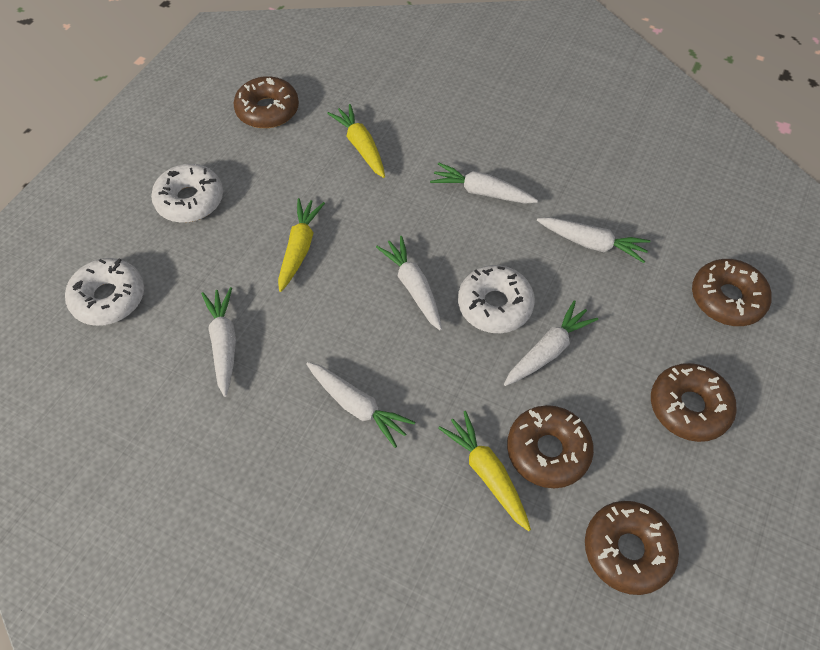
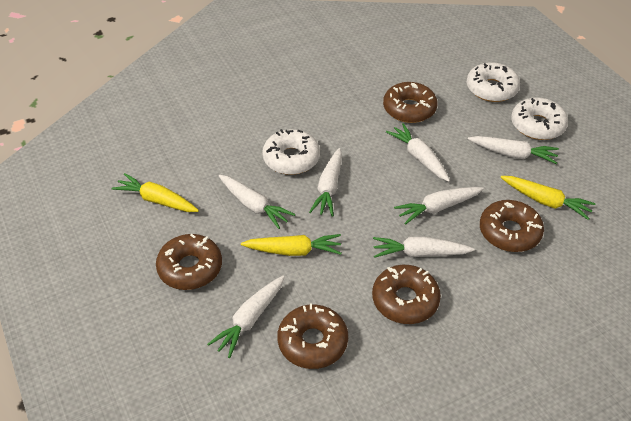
white carrot: 6 -> 7

